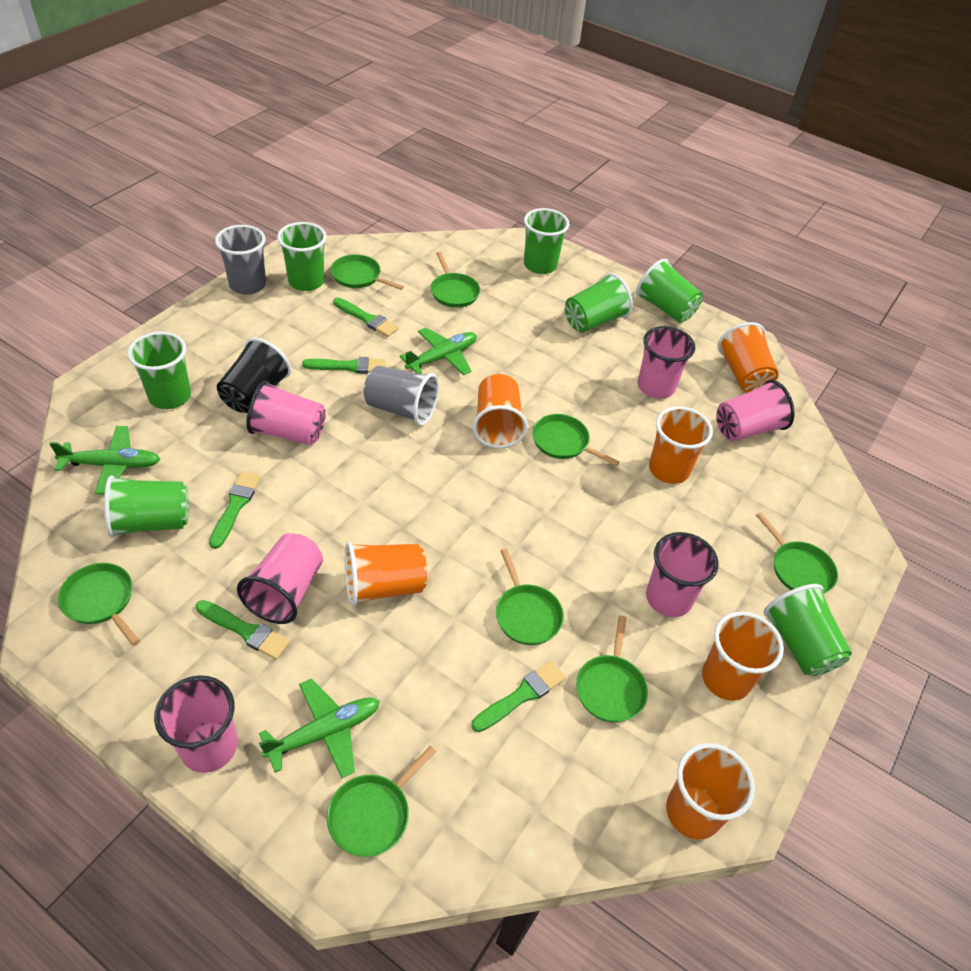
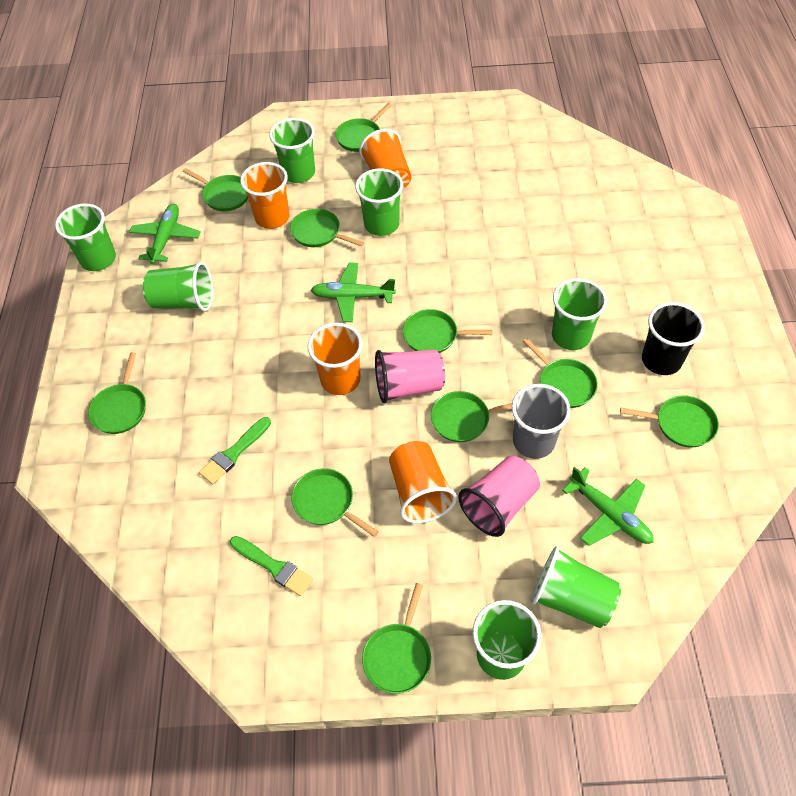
green brush: 5 -> 2
green pan: 8 -> 10
grey cup: 2 -> 1
orange cup: 6 -> 4
pink cup: 6 -> 2

